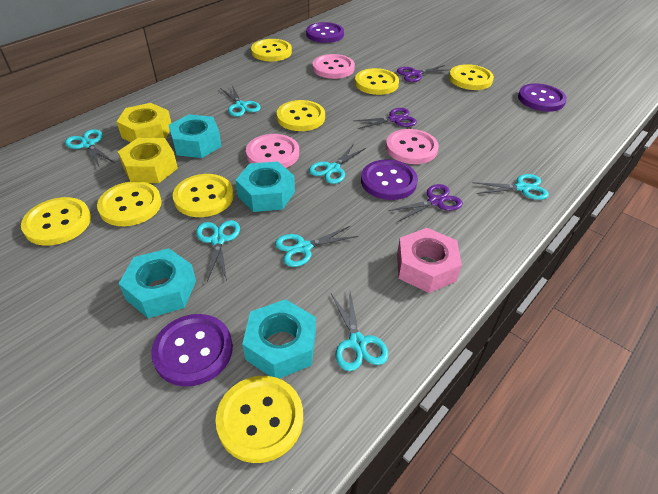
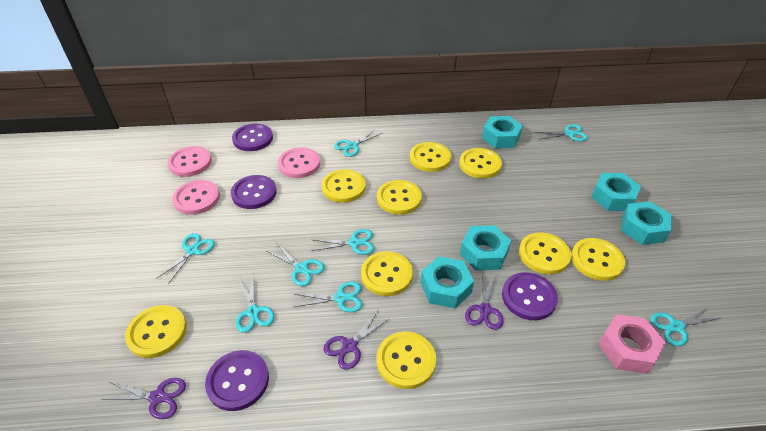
turquoise nut: 4 -> 5
turquoise scissors: 7 -> 8
yellow button: 8 -> 9
yellow nut: 2 -> 0

